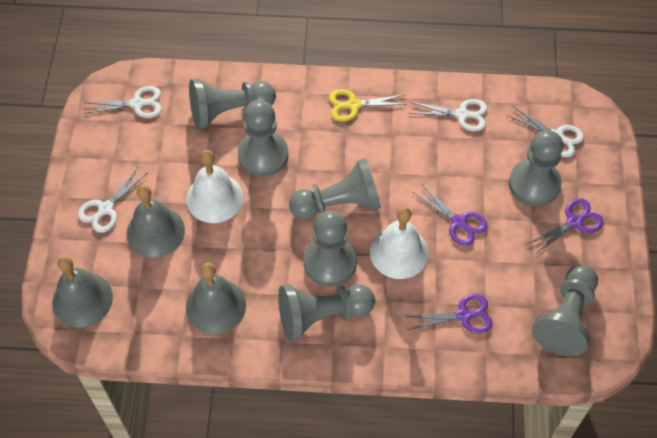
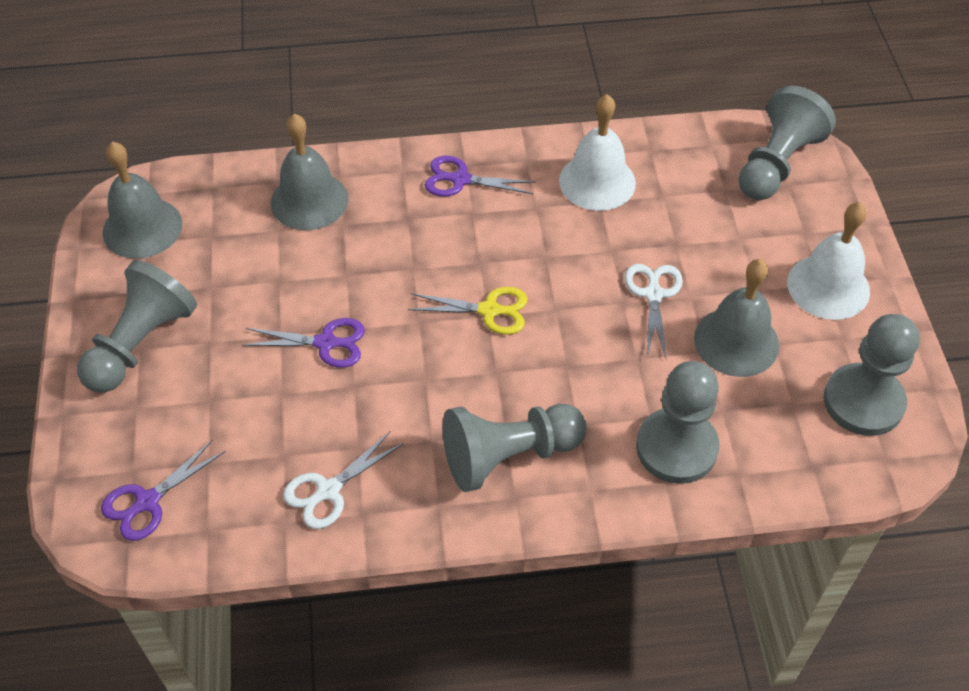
grey pawn: 7 -> 5
white scissors: 4 -> 2

